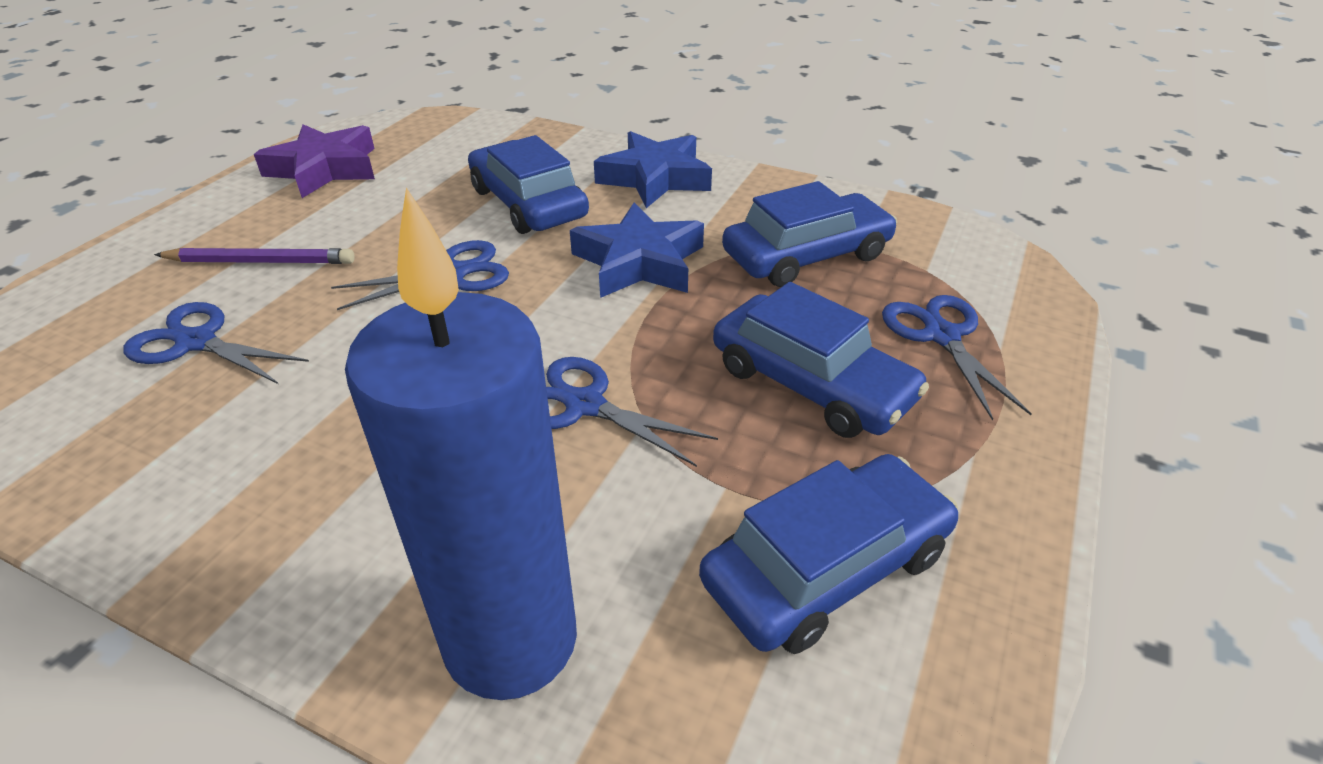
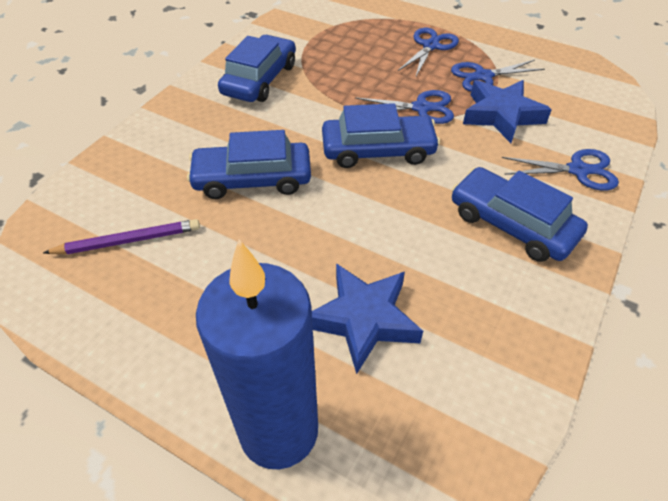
purple star: 1 -> 0

